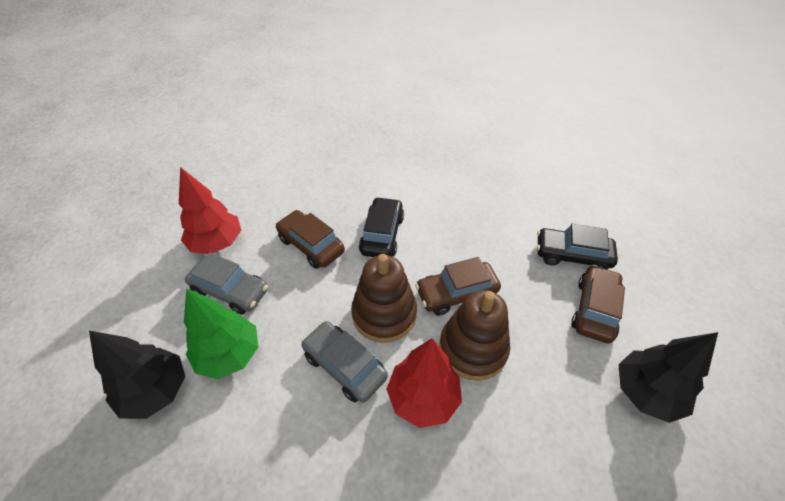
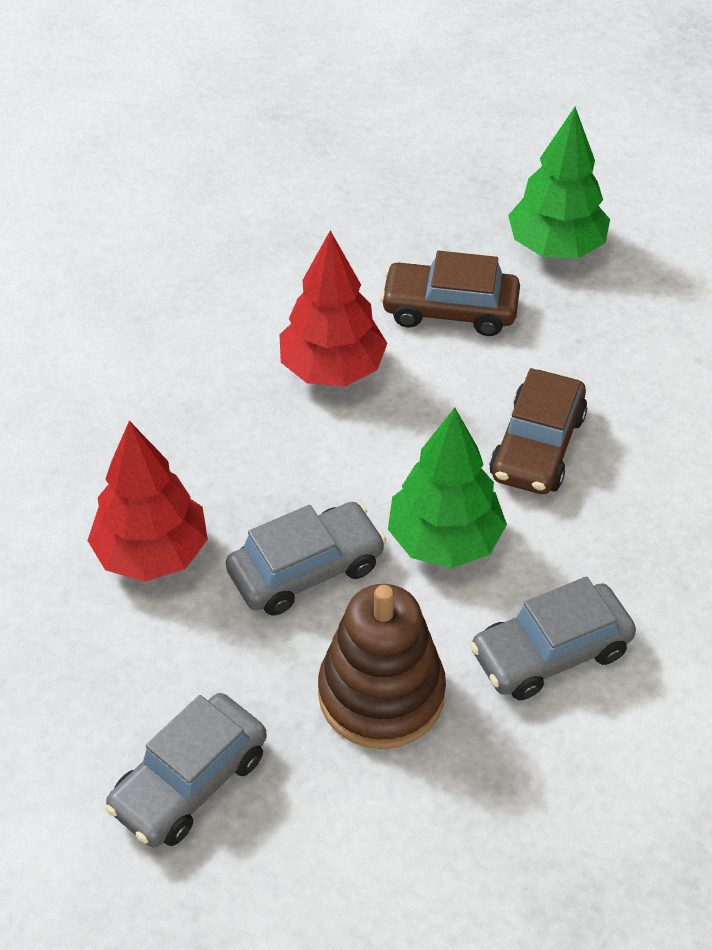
black car: 2 -> 0
black tree: 2 -> 0
brown car: 3 -> 2
brown stacking toy: 2 -> 1
green tree: 1 -> 2
grey car: 2 -> 3

